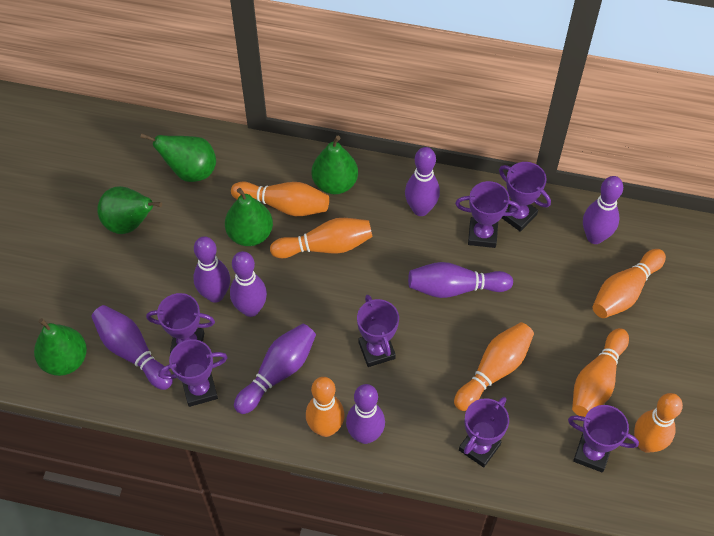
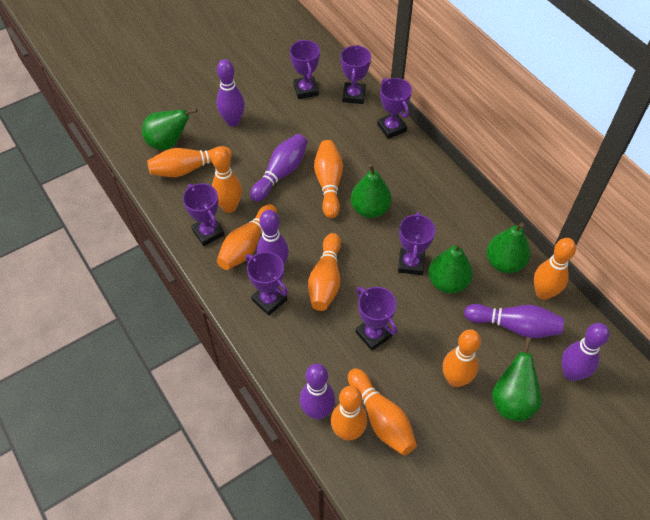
orange bowling pin: 7 -> 9
purple bowling pin: 8 -> 6

